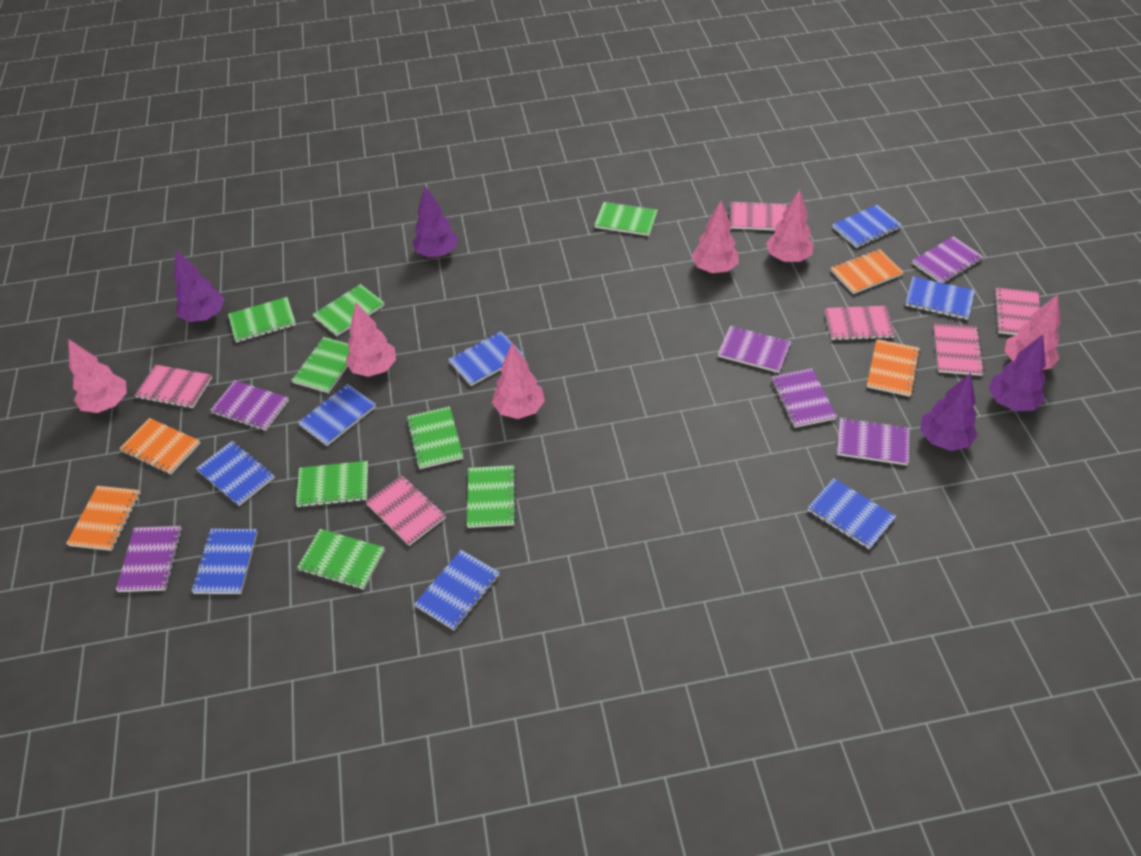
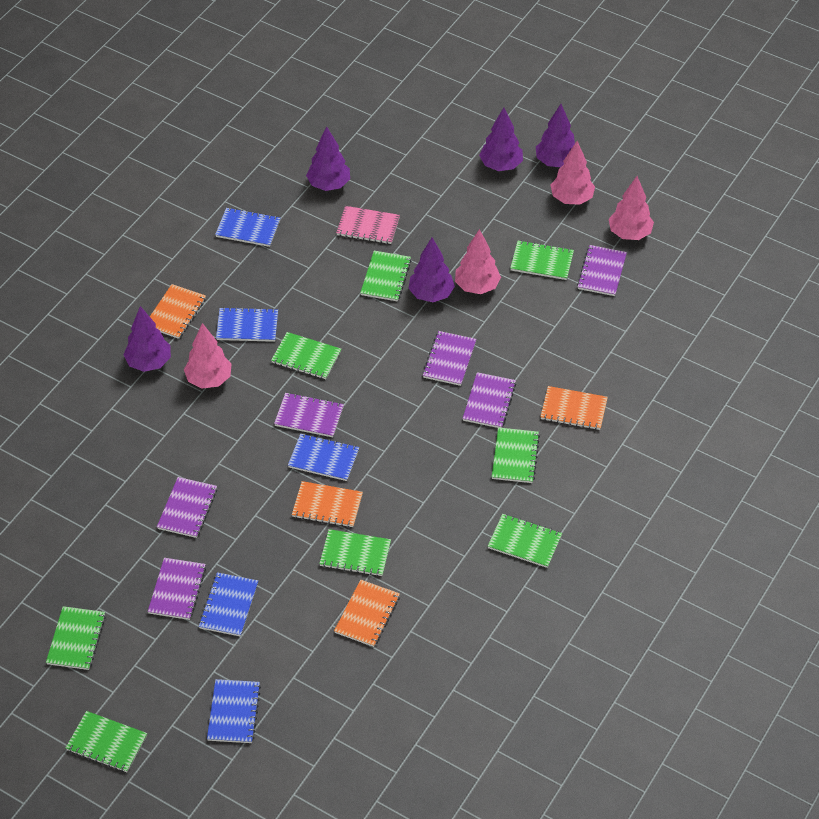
blue notebook: 8 -> 5
pink notebook: 6 -> 1
pink tree: 6 -> 4
purple tree: 4 -> 5

